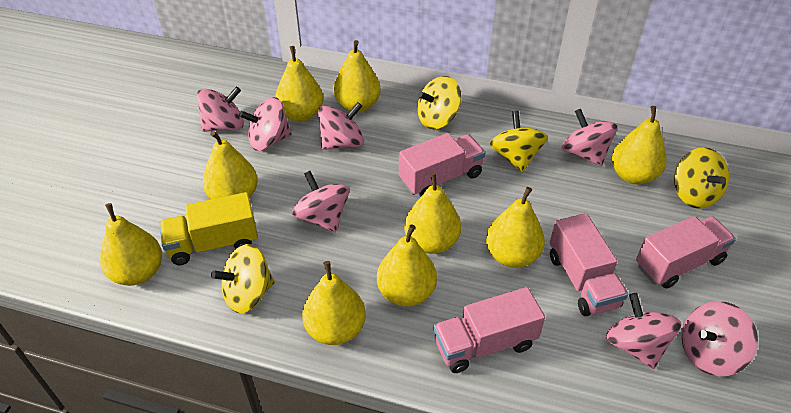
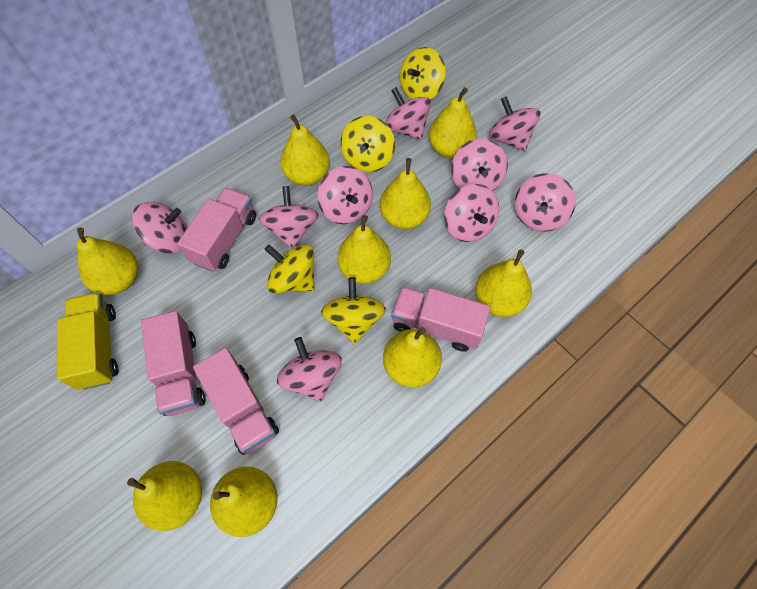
pink spinning top: 7 -> 9

